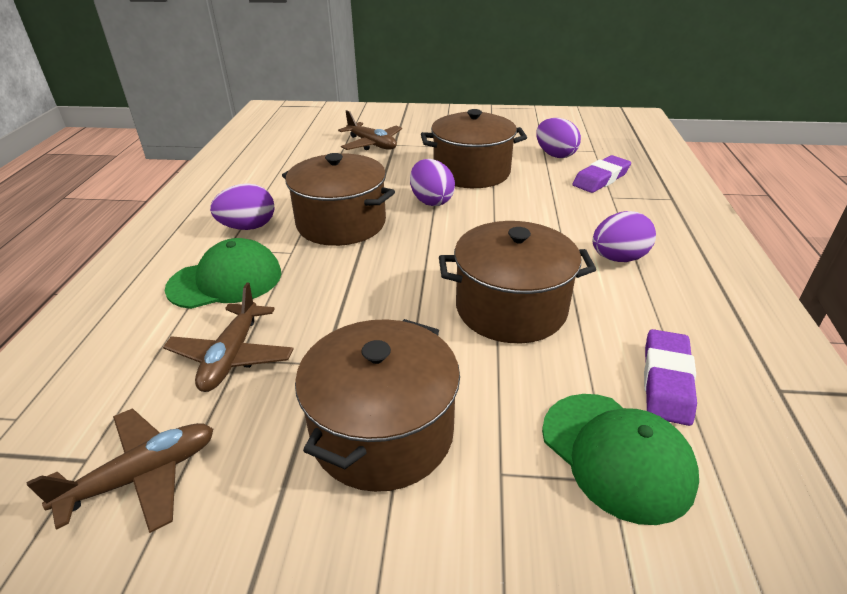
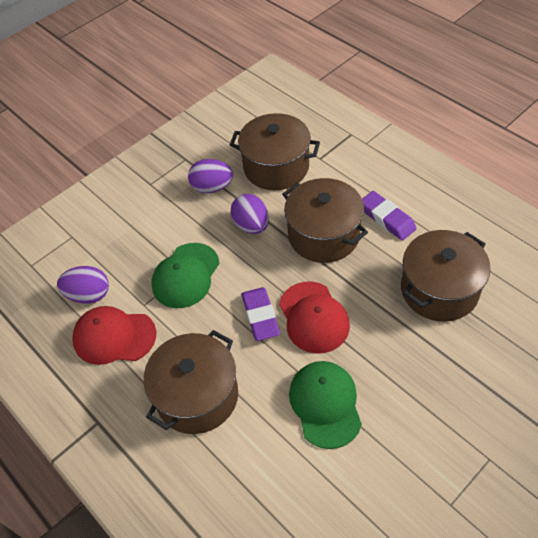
brown plane: 3 -> 0
purple egg: 4 -> 3
red cap: 0 -> 2

